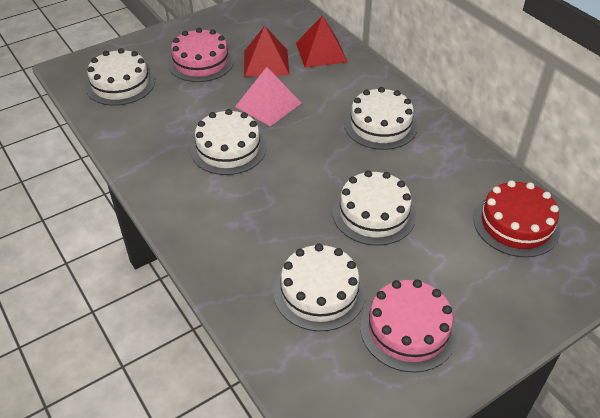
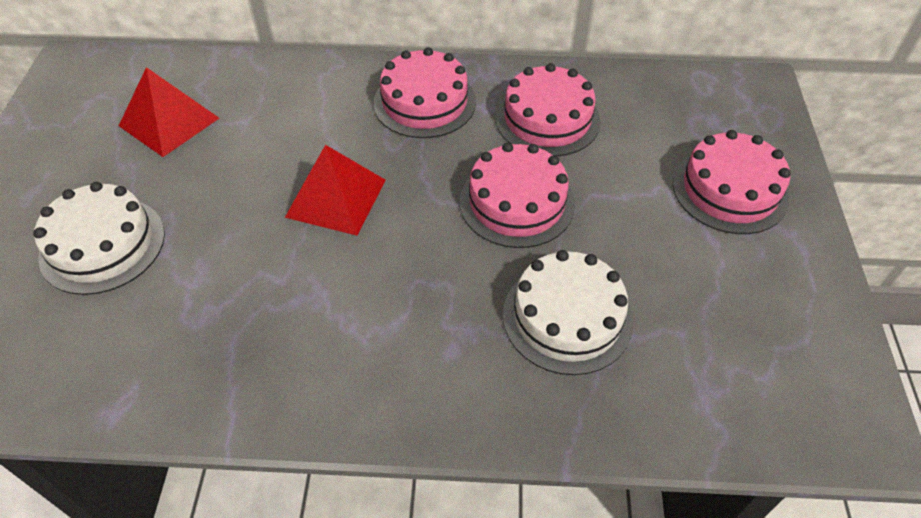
pink cake: 2 -> 4
pink pyramid: 1 -> 0
red cake: 1 -> 0
white cake: 5 -> 2

